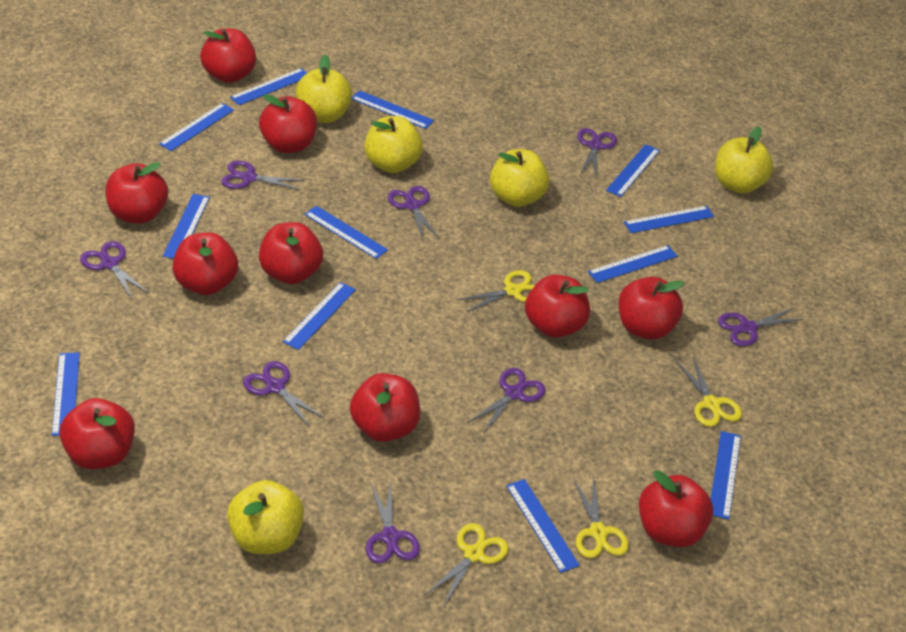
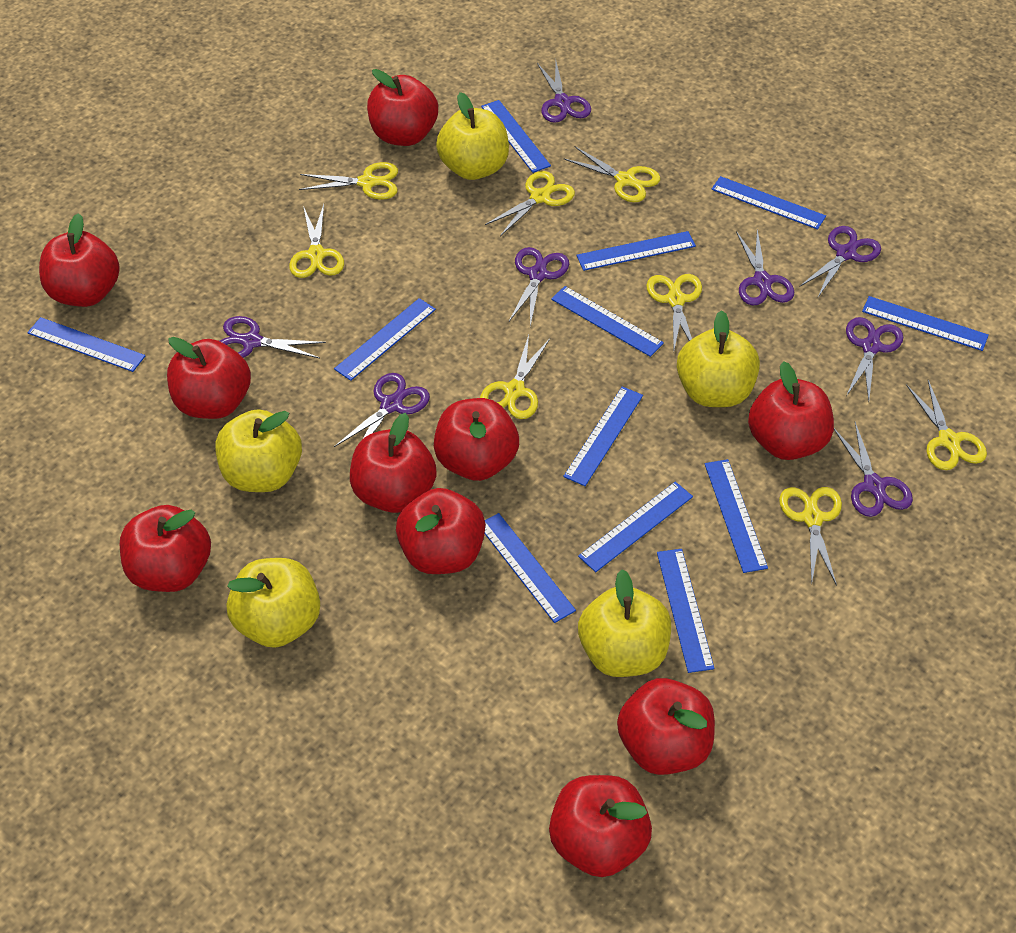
yellow scissors: 4 -> 8

